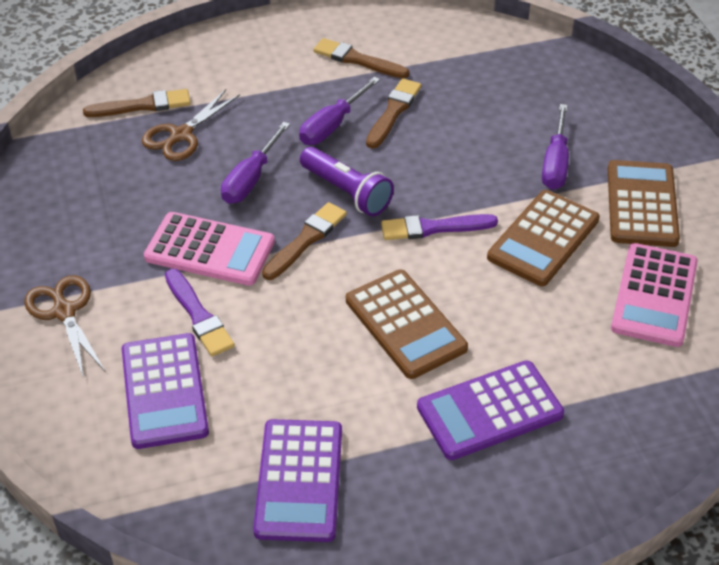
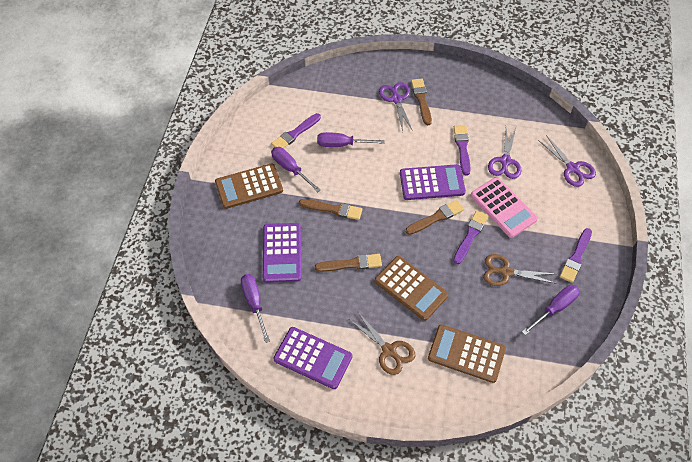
pink calculator: 2 -> 1
purple brush: 2 -> 4
purple flashlight: 1 -> 0
purple scissors: 0 -> 3
purple screwdriver: 3 -> 4

